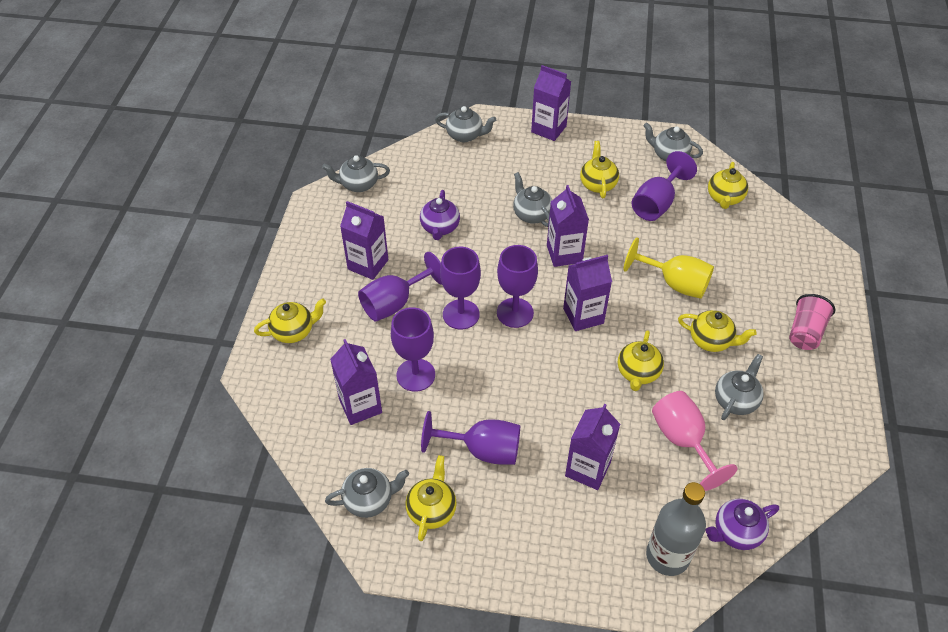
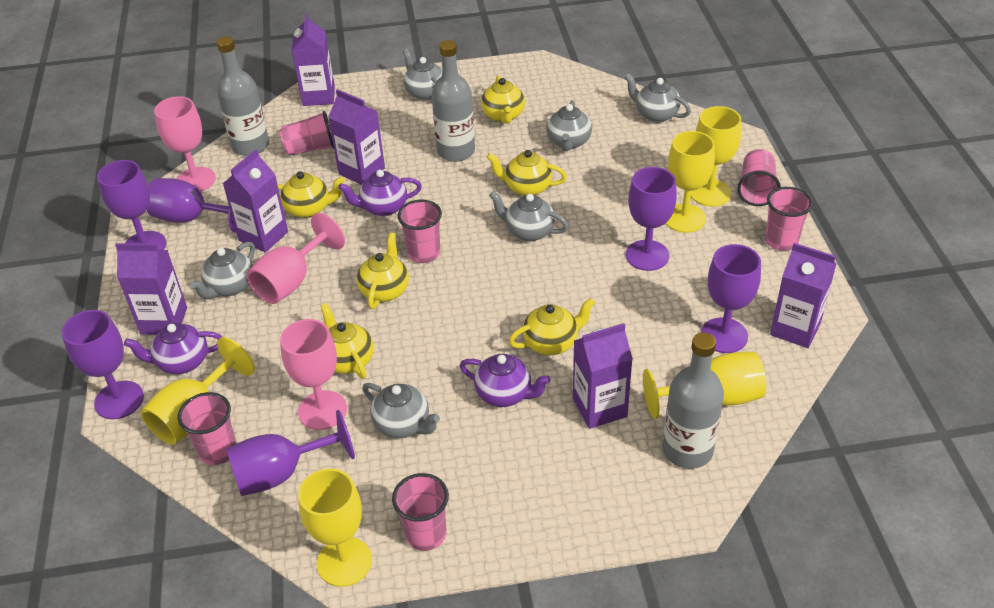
grey bottle: 1 -> 3
pink cup: 1 -> 6
pink goblet: 1 -> 3
purple teapot: 2 -> 3
yellow goblet: 1 -> 5

